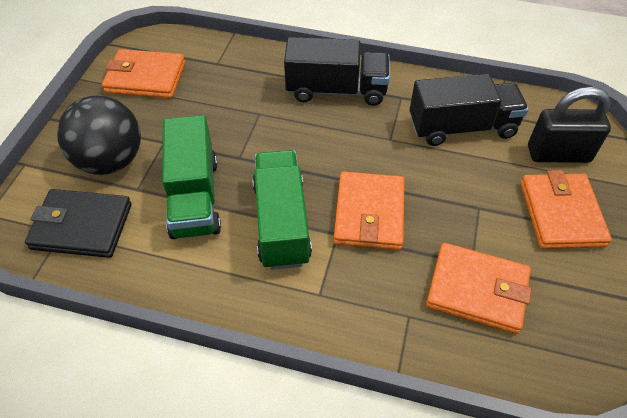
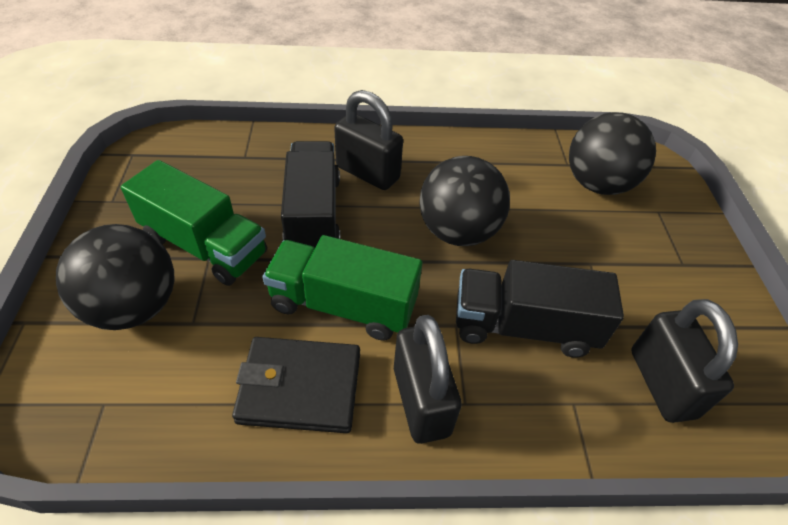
black ball: 1 -> 3
black padlock: 1 -> 3
orange wallet: 4 -> 0

